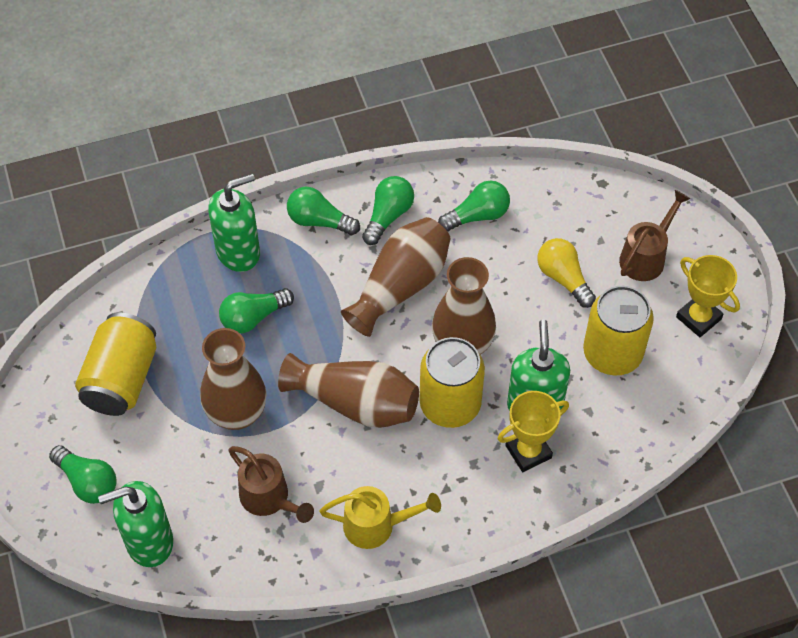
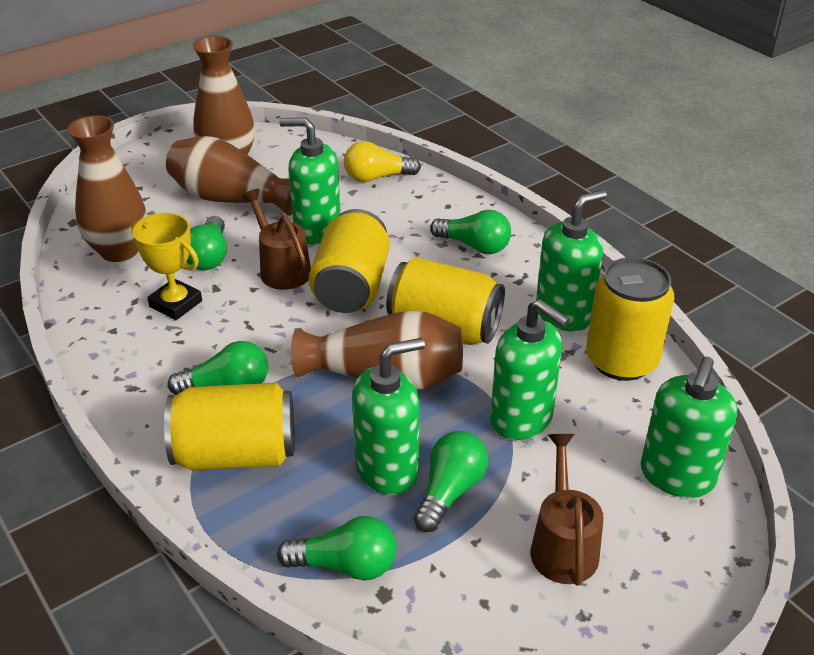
green soap dispenser: 3 -> 5
yellow can: 3 -> 4
yellow trophy: 2 -> 1
yellow watering can: 1 -> 0

